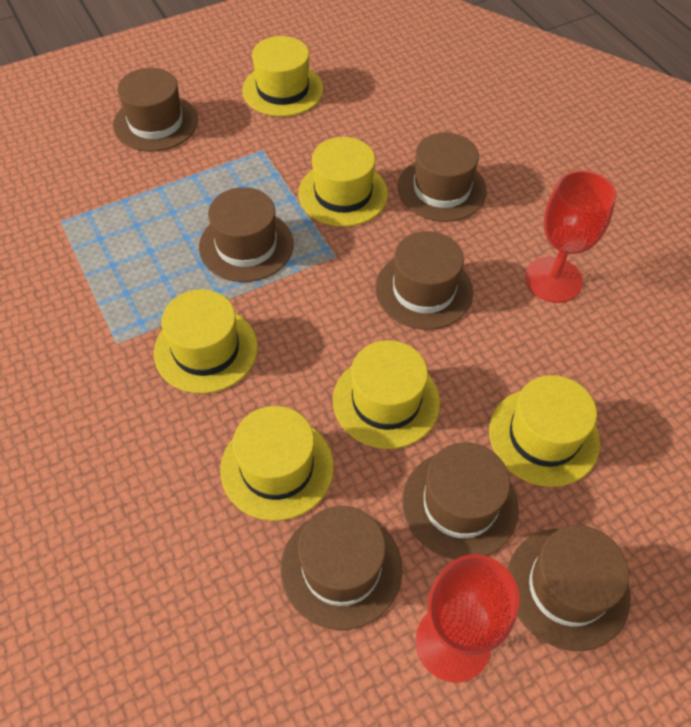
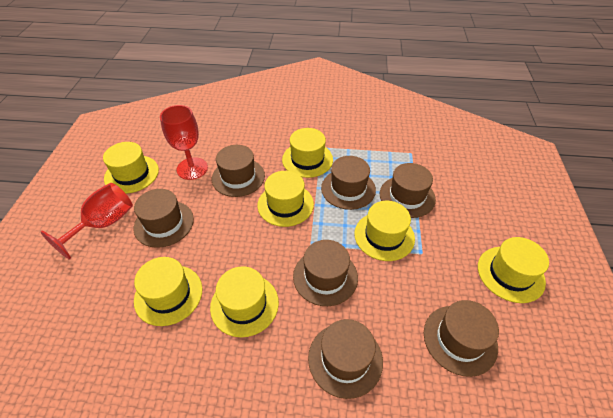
yellow hat: 6 -> 7

